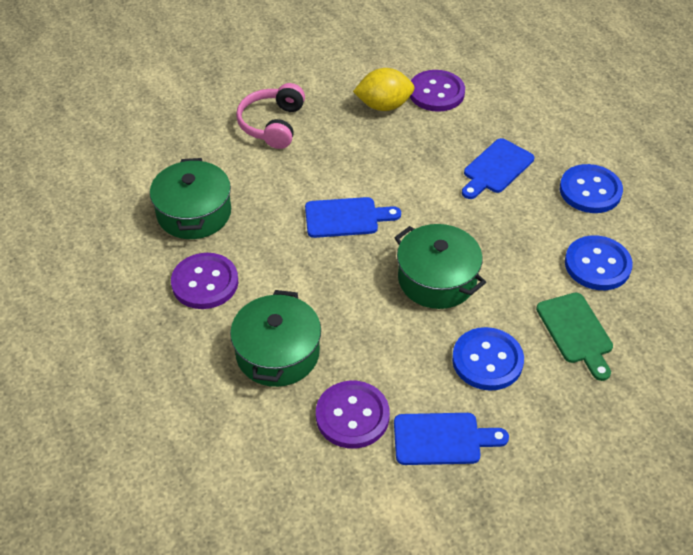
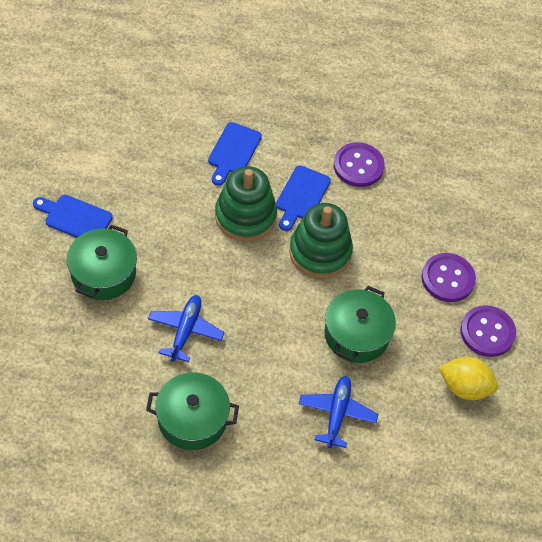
blue button: 3 -> 0
blue plane: 0 -> 2
green cutting board: 1 -> 0
green stacking toy: 0 -> 2
pink headphones: 1 -> 0

